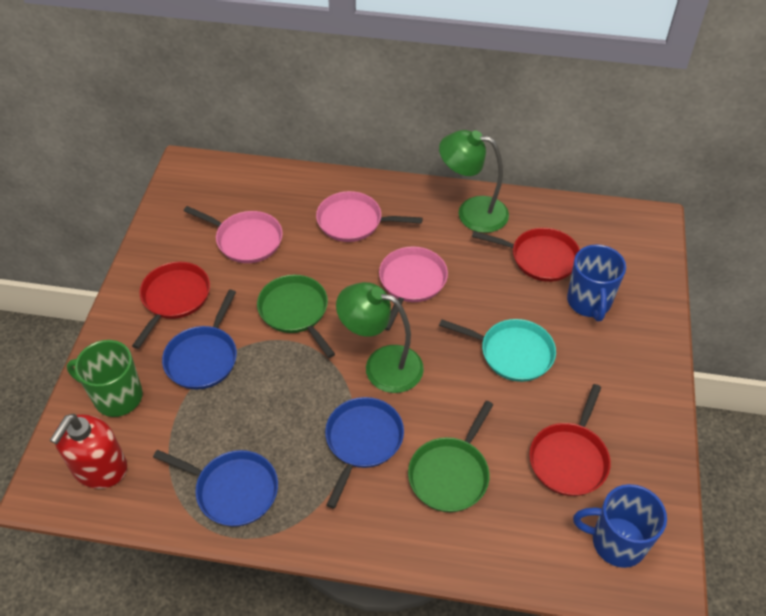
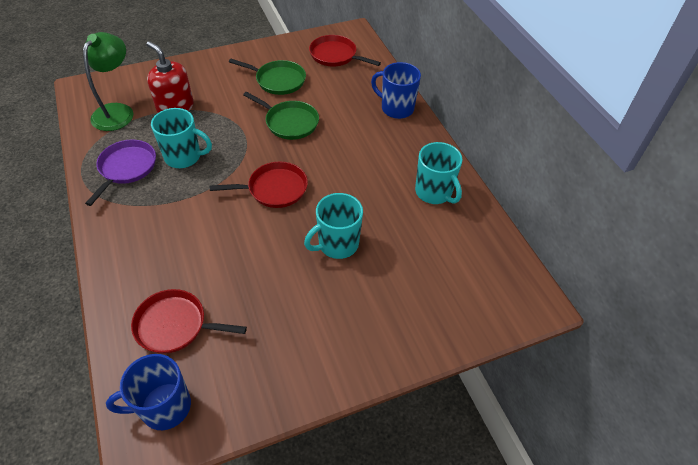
blue pan: 3 -> 0
green lamp: 2 -> 1
green mug: 1 -> 0
pink pan: 3 -> 0
purple pan: 0 -> 1
turquoise mug: 0 -> 3
turquoise pan: 1 -> 0

